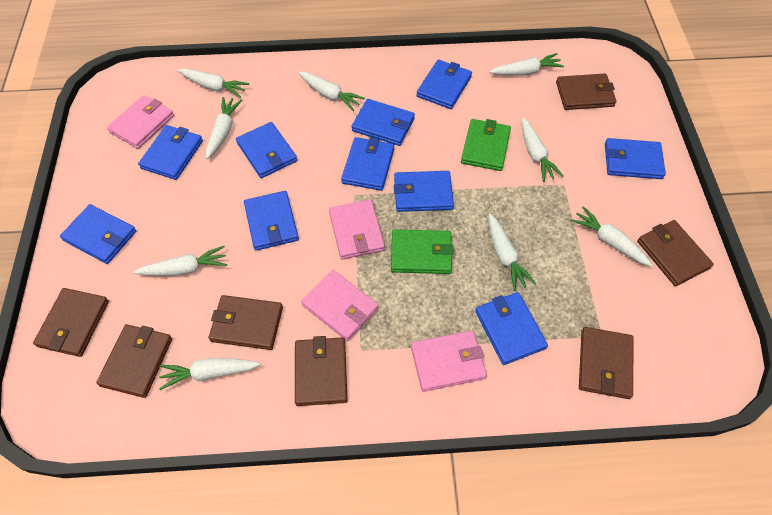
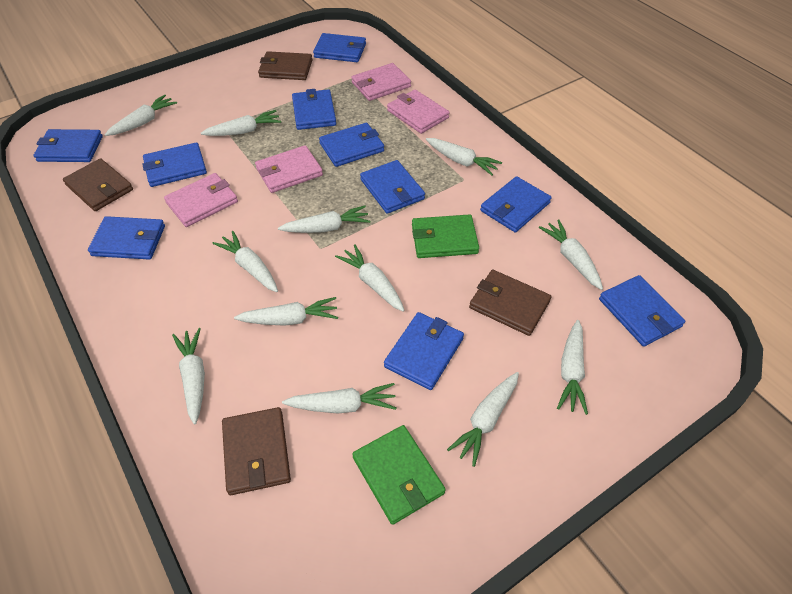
brown wallet: 7 -> 4
white carrot: 9 -> 12

